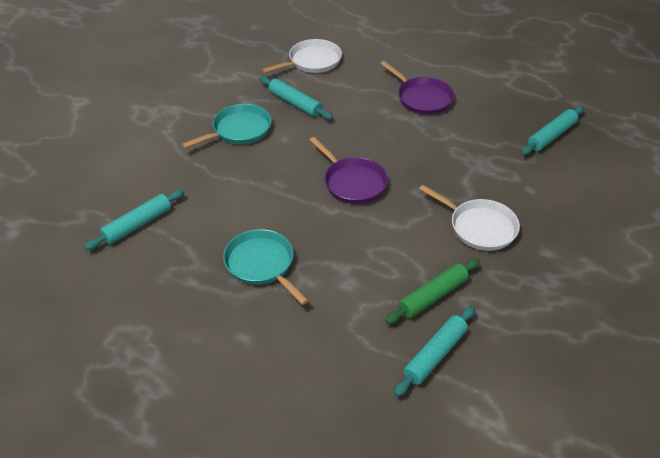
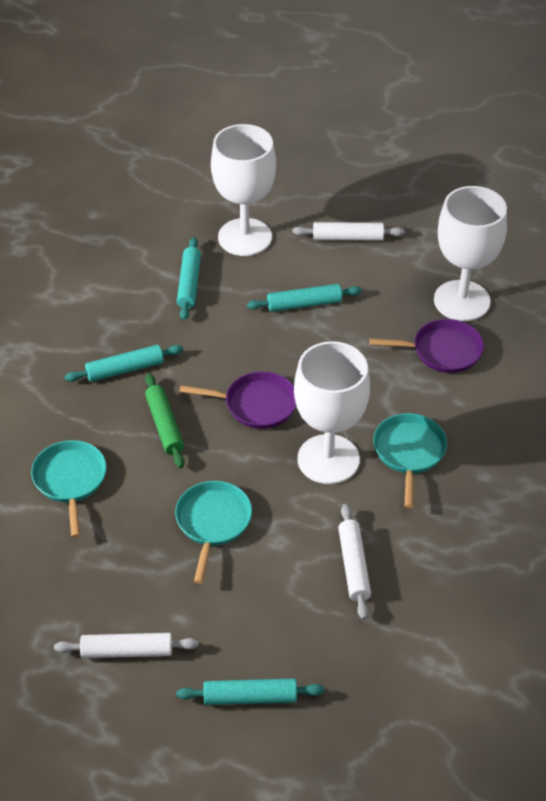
turquoise pan: 2 -> 3
white goblet: 0 -> 3
white pan: 2 -> 0
white rolling pin: 0 -> 3

